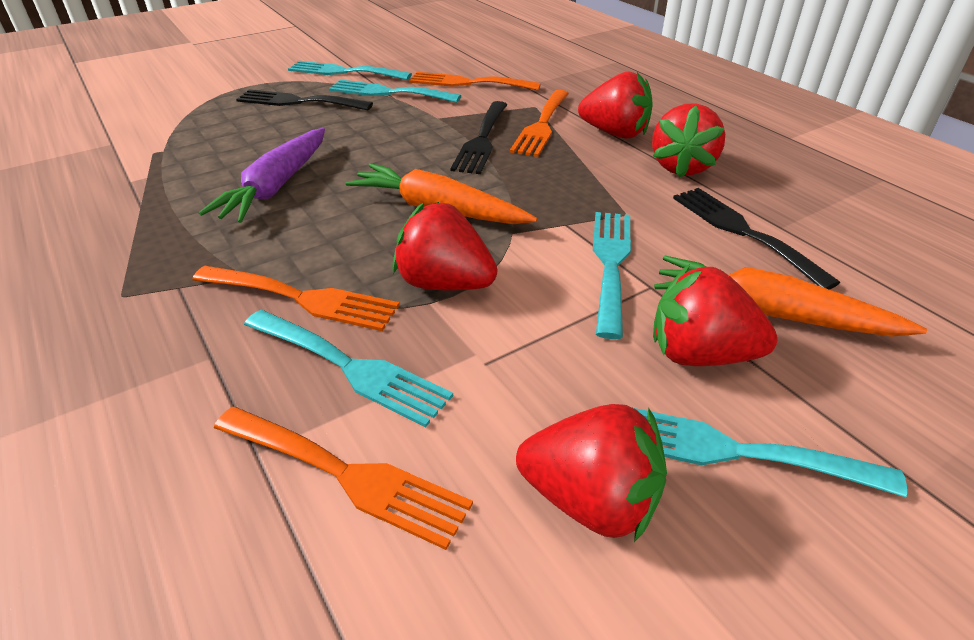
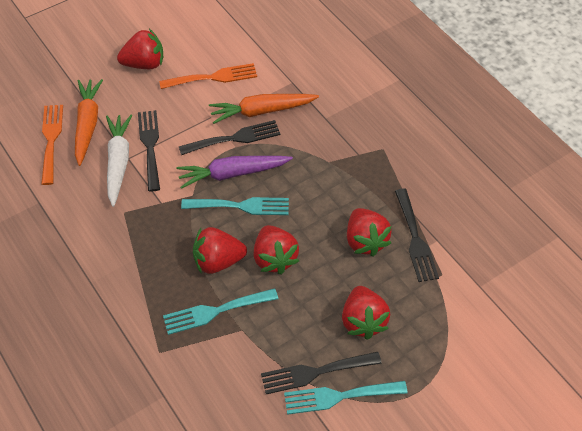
black fork: 3 -> 4
orange fork: 4 -> 2
turquoise fork: 5 -> 3
white carrot: 0 -> 1

